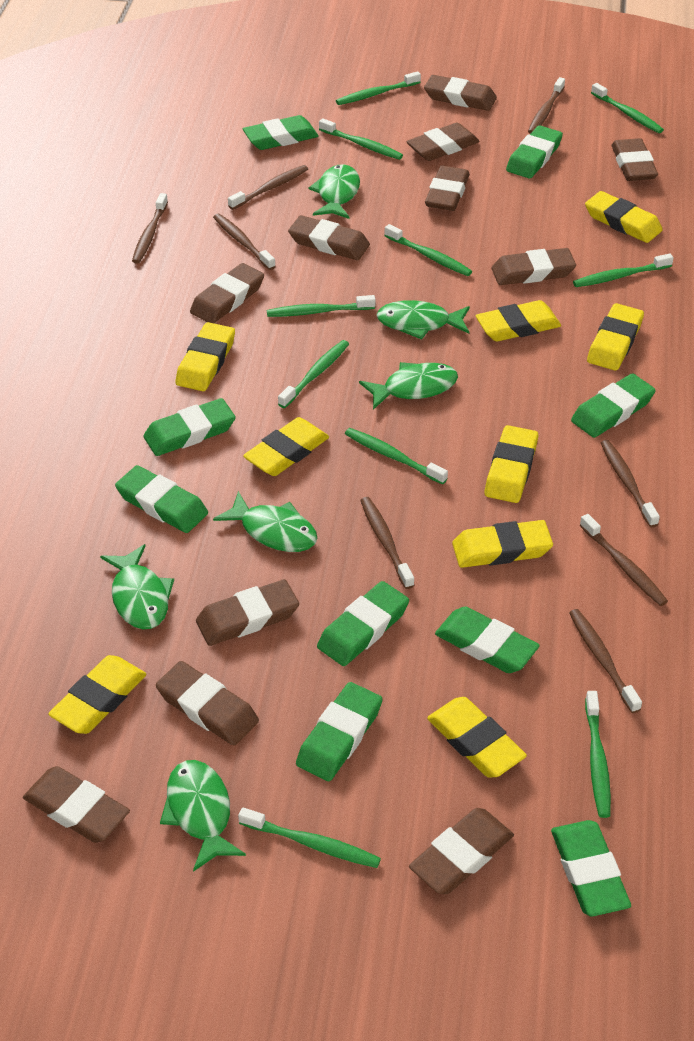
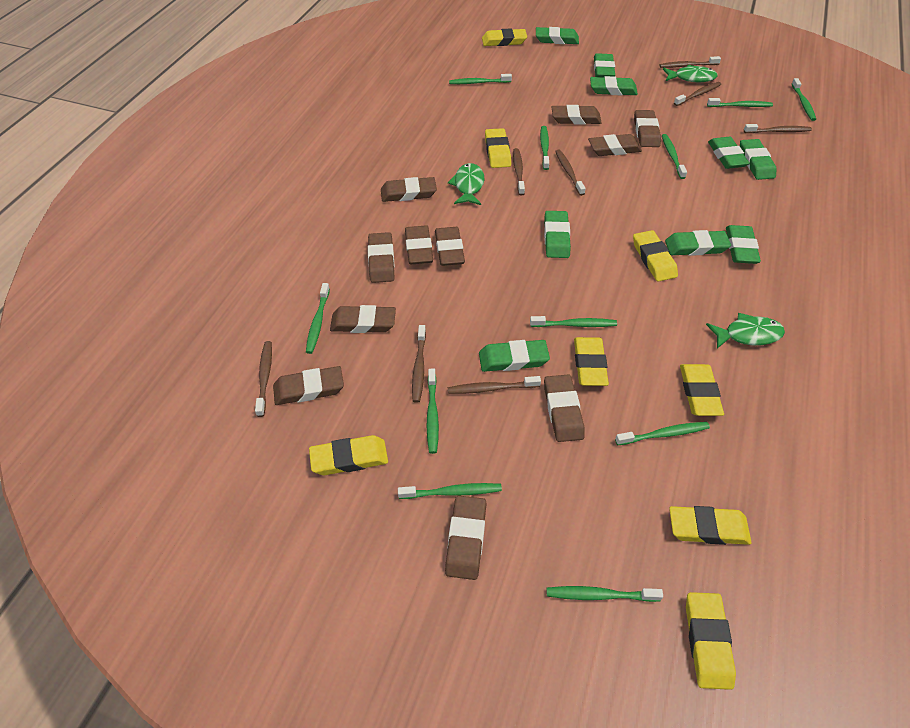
green fish: 6 -> 3
green toothbrush: 10 -> 11
yellow eraser: 9 -> 8

